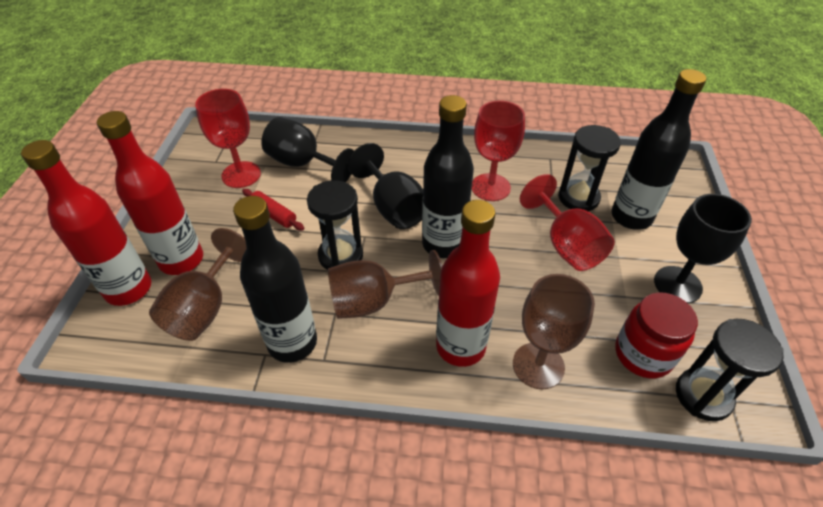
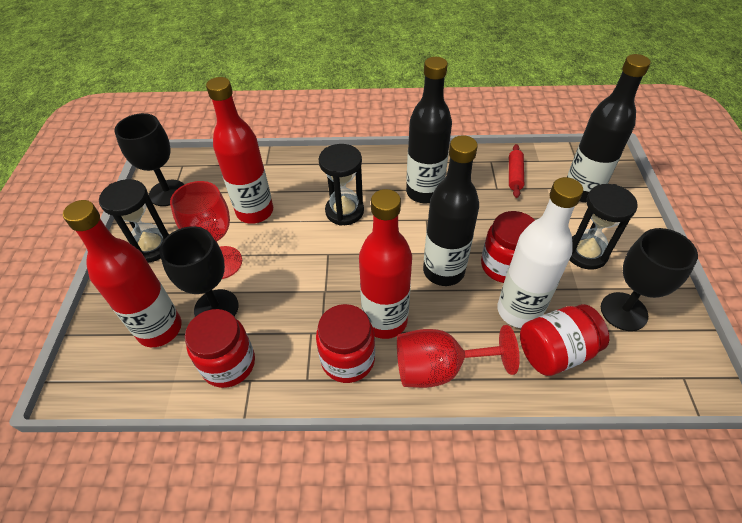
brown goblet: 3 -> 0
red goblet: 3 -> 2
red jar: 1 -> 4
white bottle: 0 -> 1

